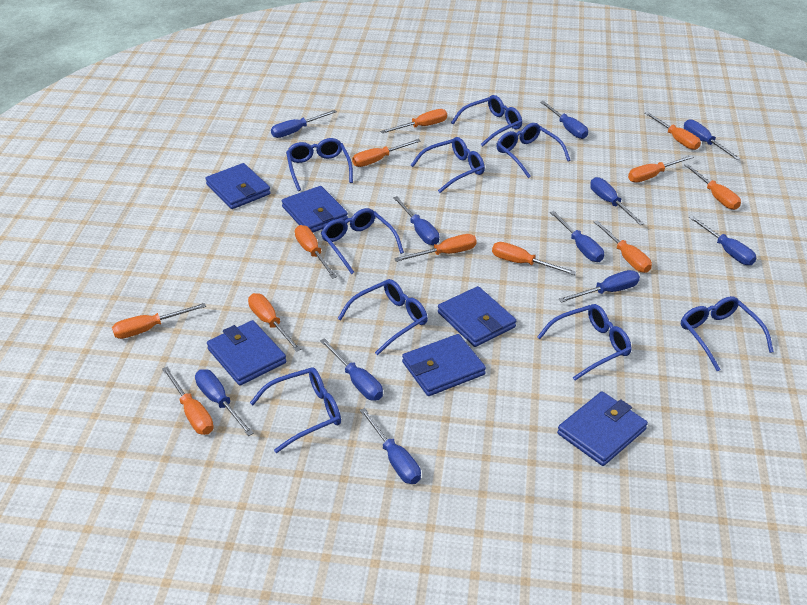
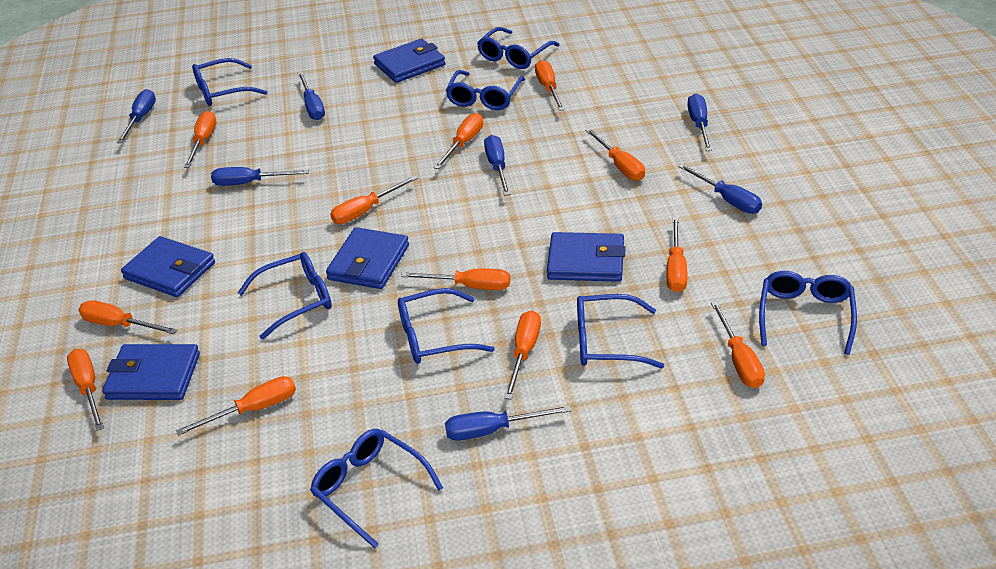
blue glasses: 9 -> 8
blue screwdriver: 11 -> 7
blue wallet: 6 -> 5

